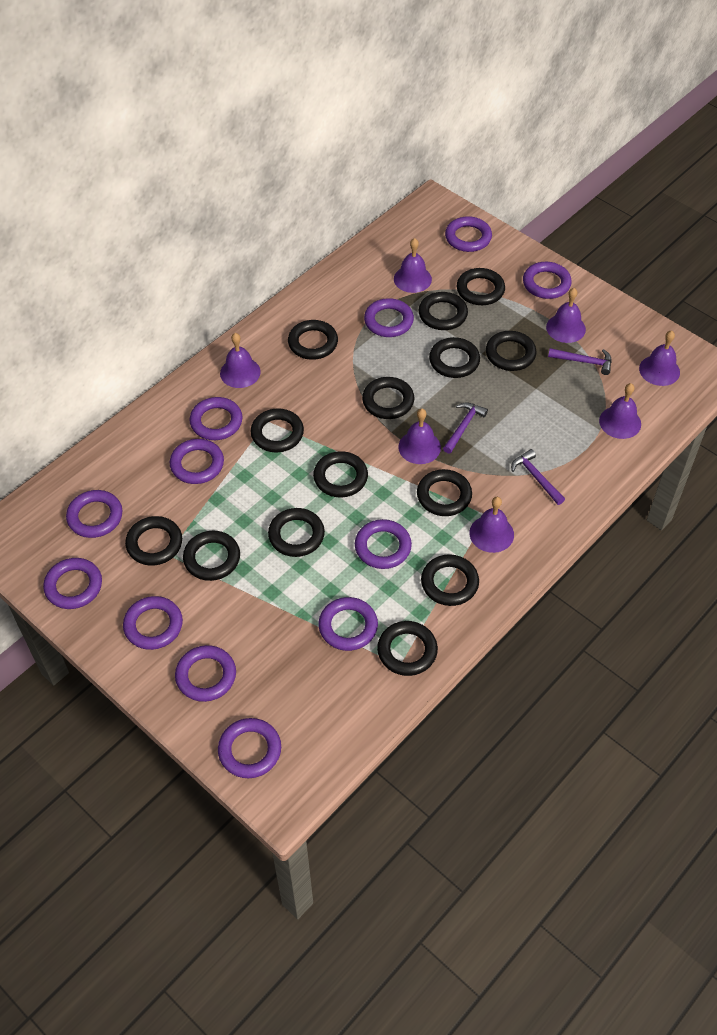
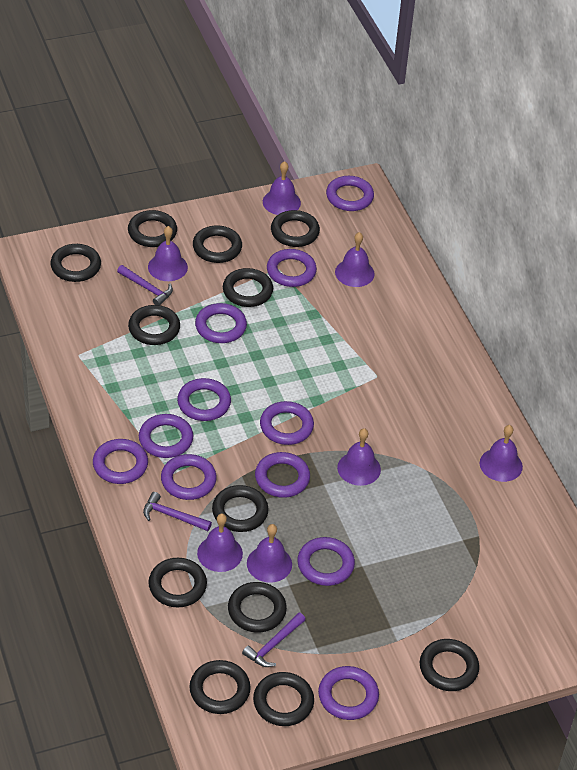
black ring: 14 -> 12
purple ring: 12 -> 11

